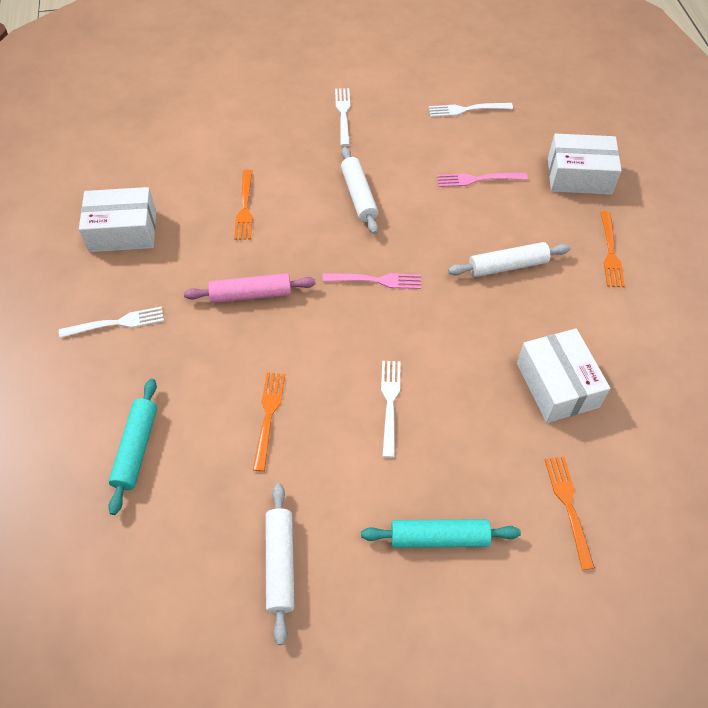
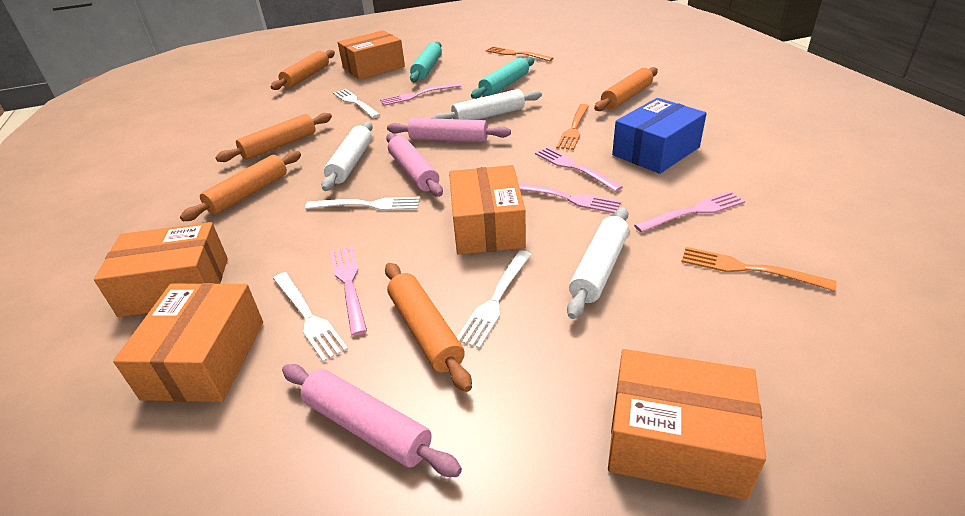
blue box: 0 -> 1
orange box: 0 -> 5
orange fork: 4 -> 3
orange rolling pin: 0 -> 5
pink fork: 2 -> 5
pink rolling pin: 1 -> 3
white box: 3 -> 0

